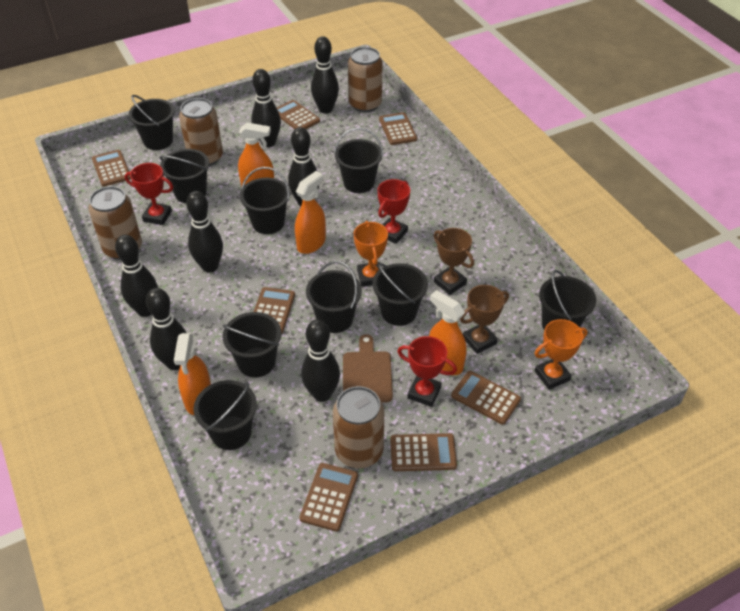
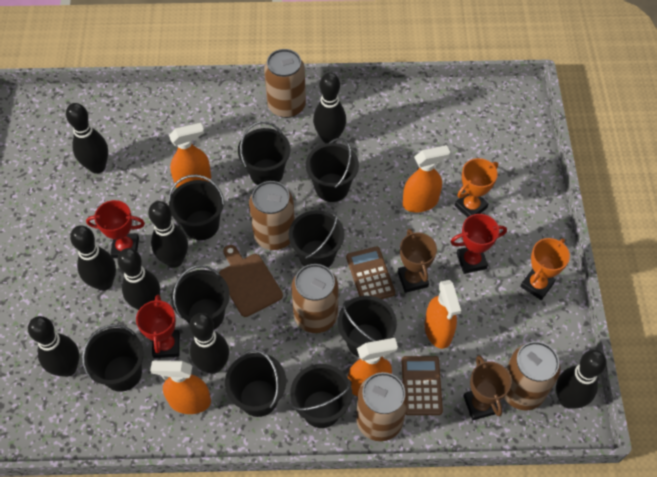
black bowling pin: 7 -> 8
brown calculator: 7 -> 2
brown can: 4 -> 5
orange spray bottle: 4 -> 5

